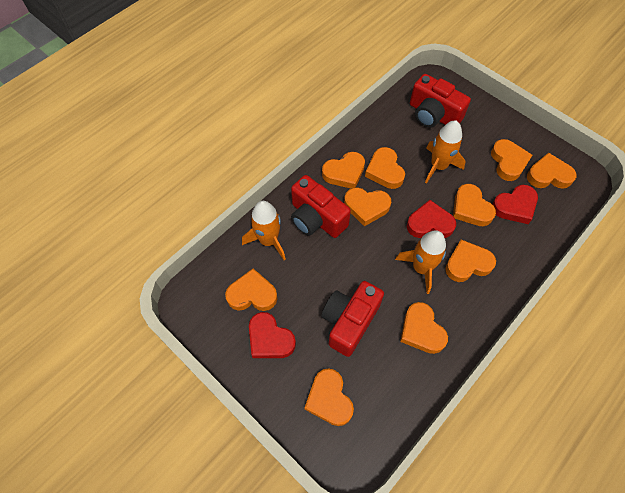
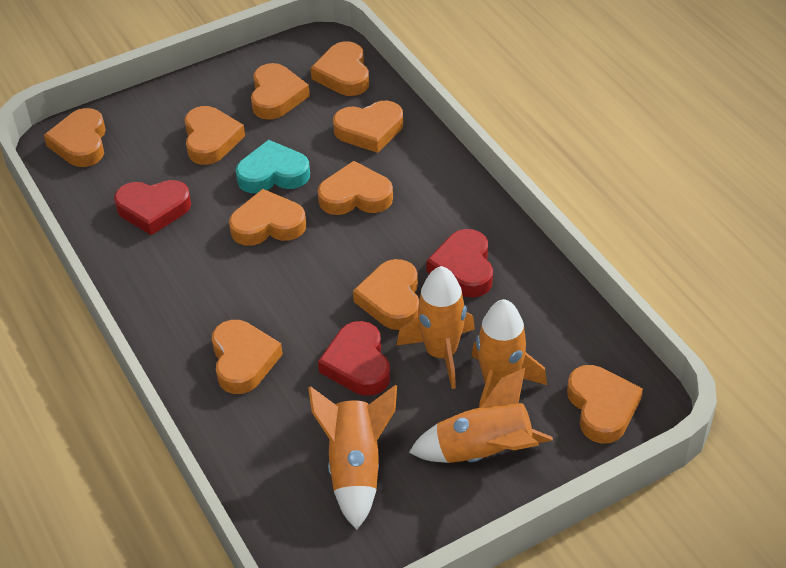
orange rocket: 3 -> 4
red camera: 3 -> 0
turquoise heart: 0 -> 1

